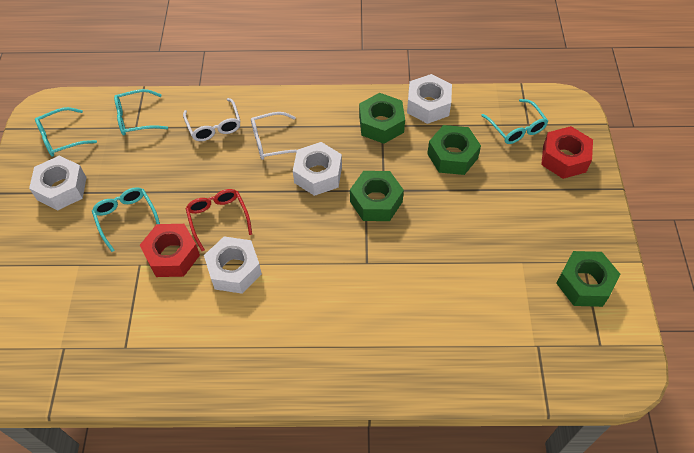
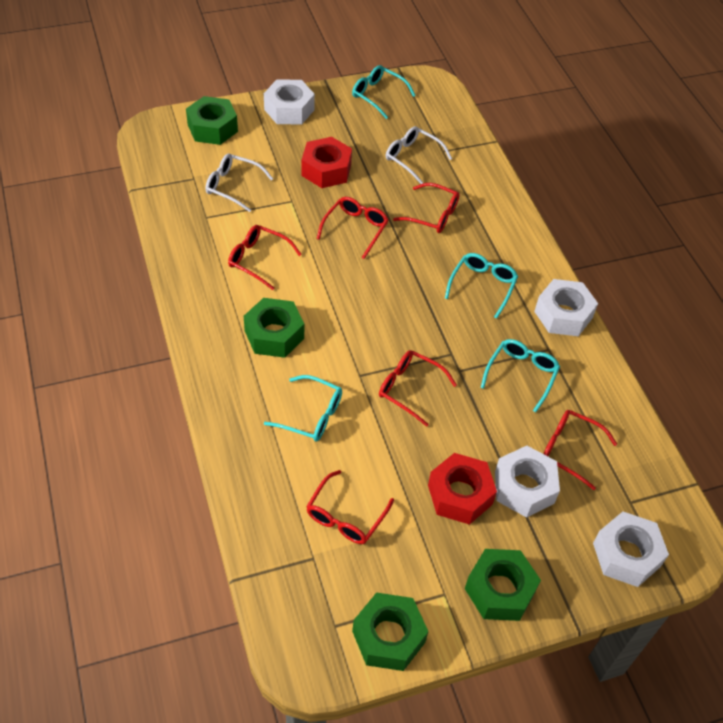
red glasses: 1 -> 6

